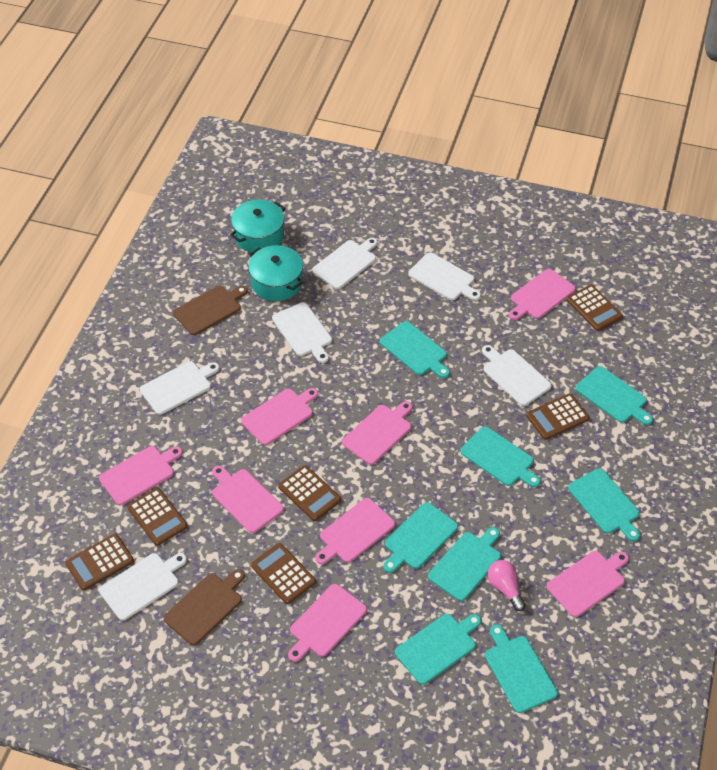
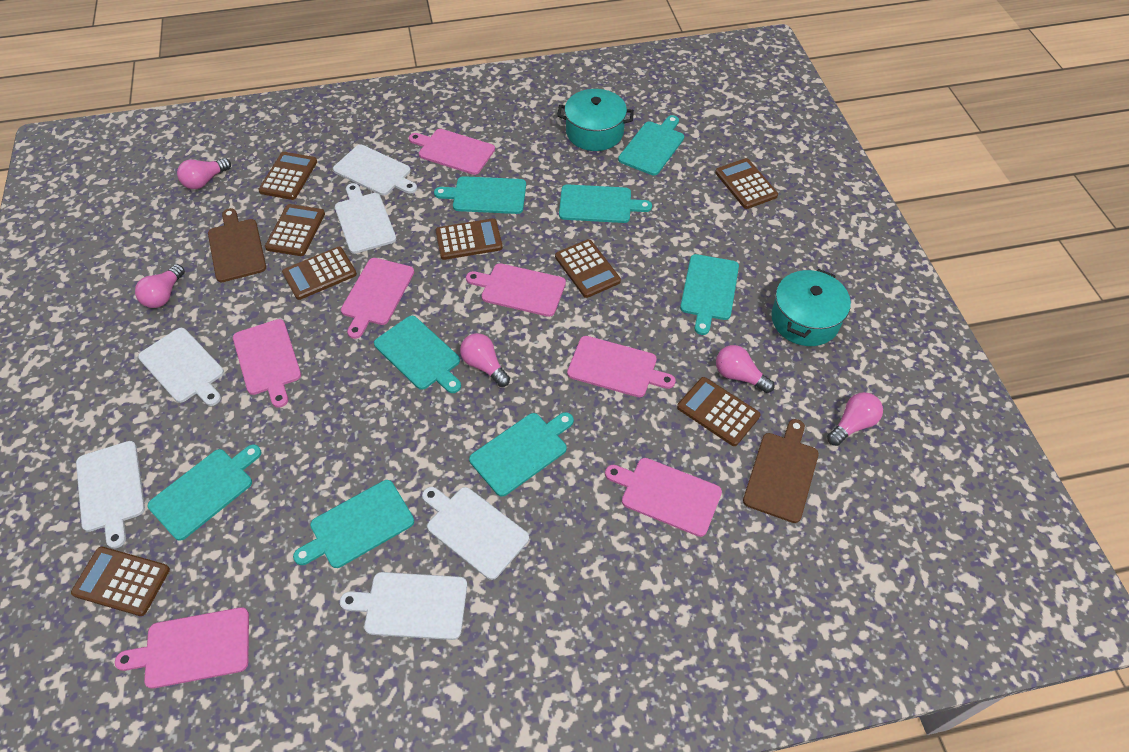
brown calculator: 6 -> 8
pink cutting board: 8 -> 7
pink light bulb: 1 -> 5

